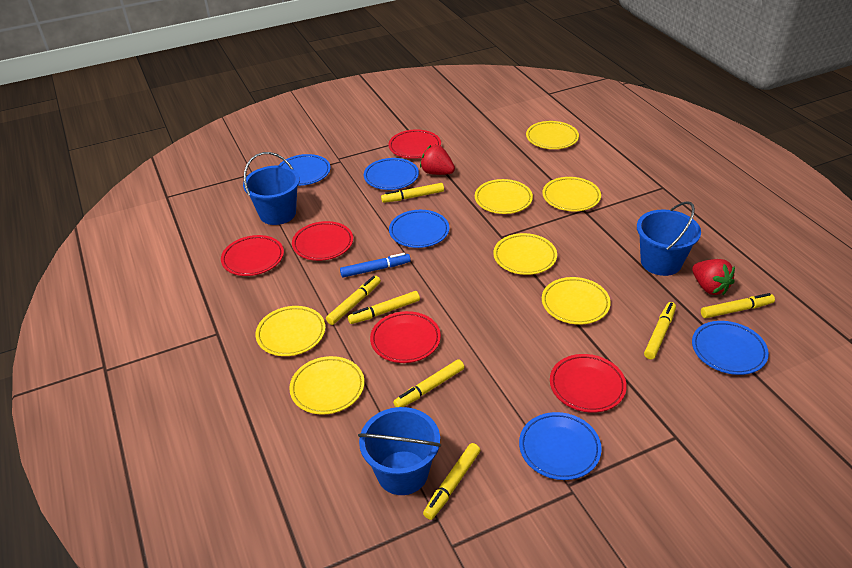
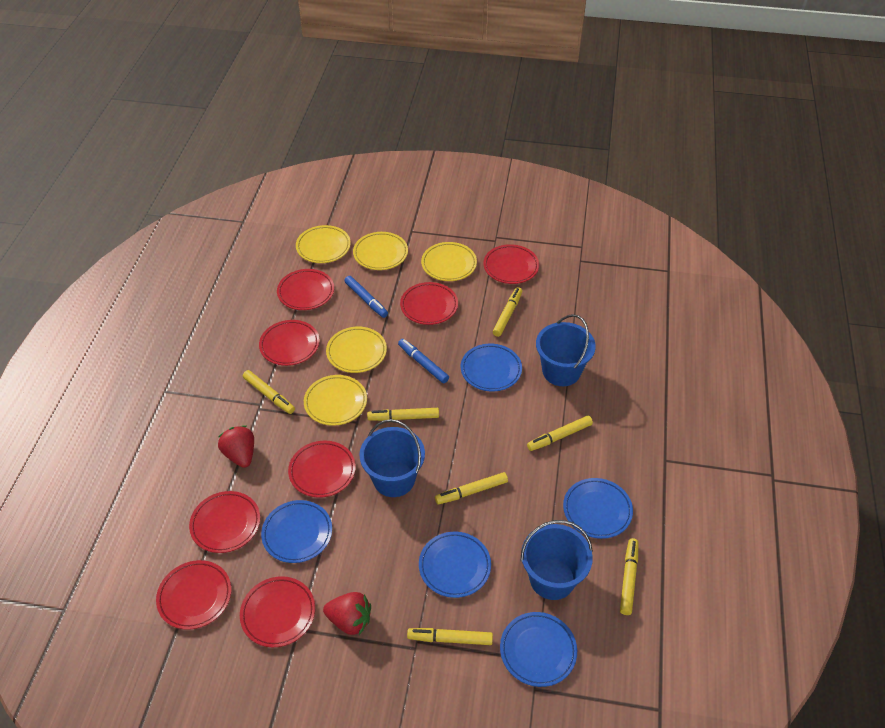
blue marker: 1 -> 2
red plate: 5 -> 8
yellow plate: 7 -> 5

